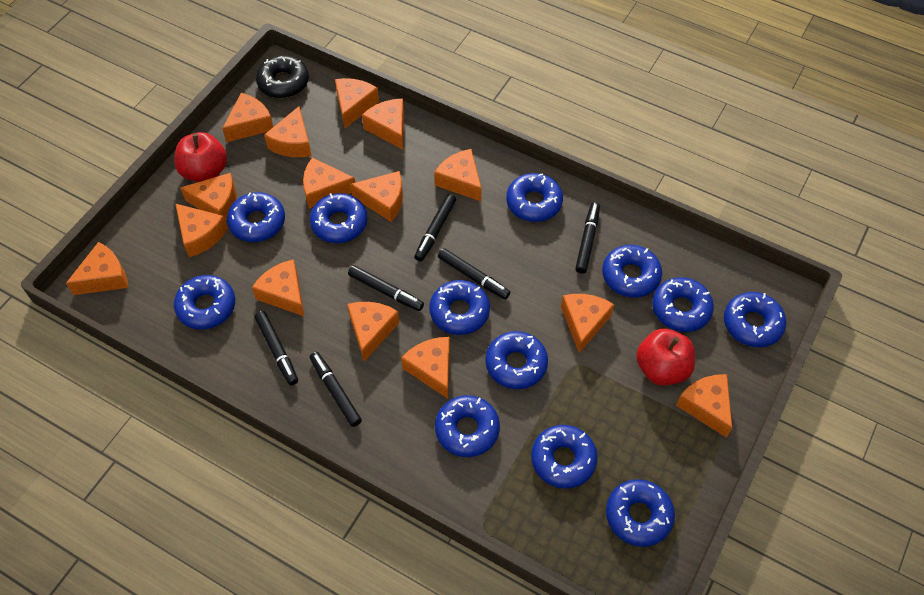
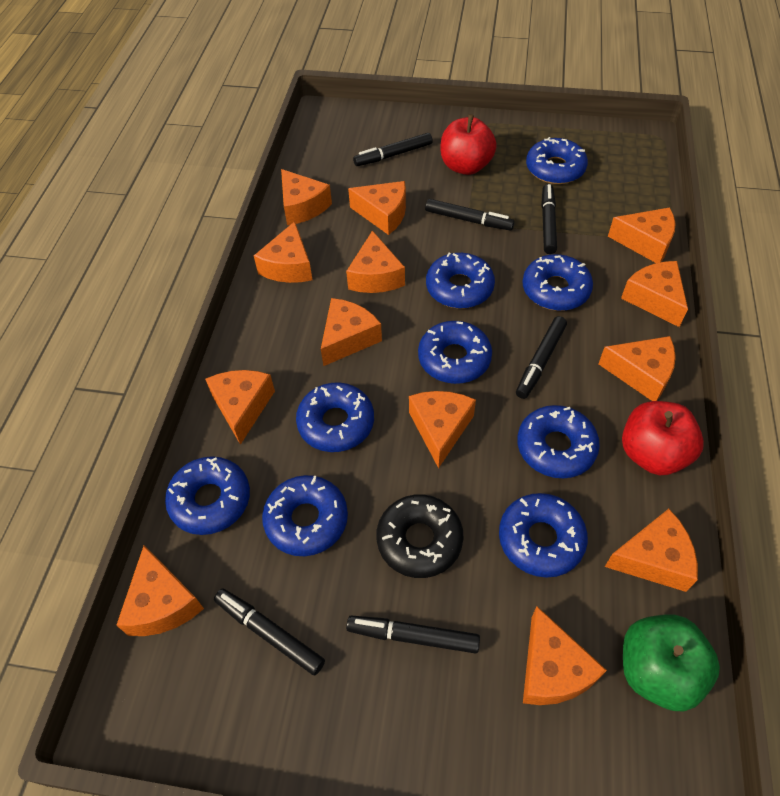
blue donut: 12 -> 9
green apple: 0 -> 1
orange cheese: 15 -> 13

